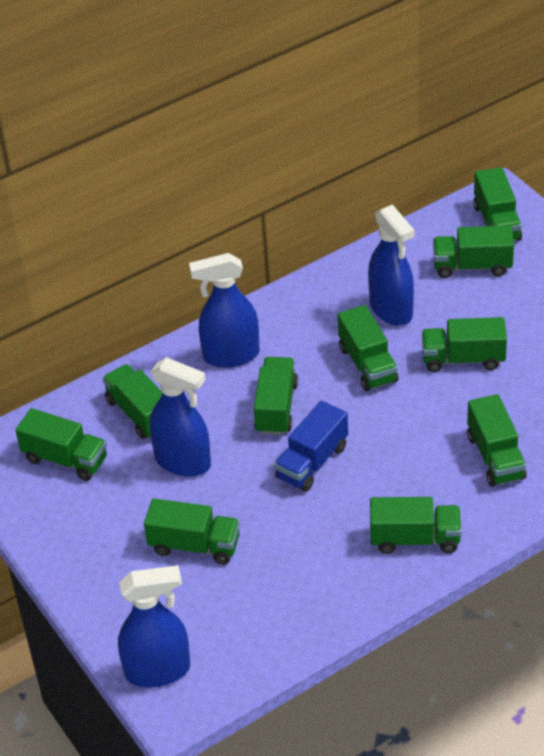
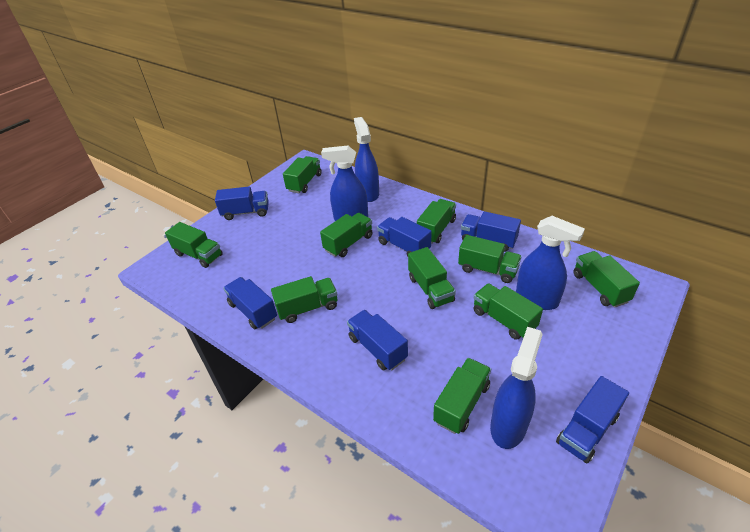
blue truck: 1 -> 6

